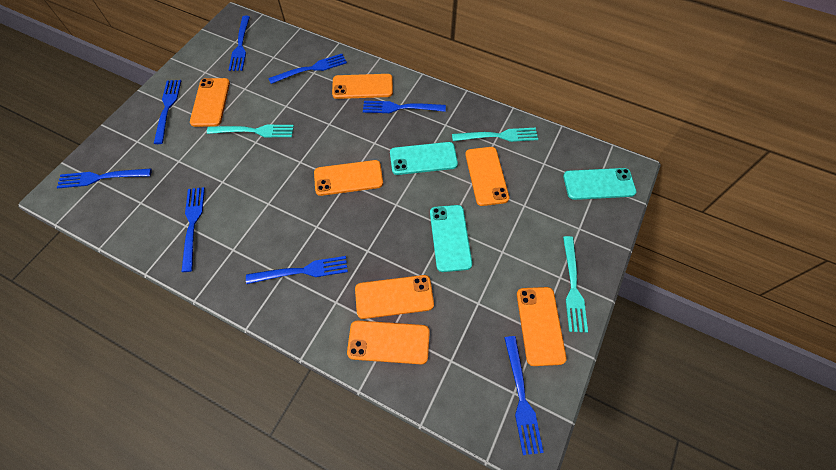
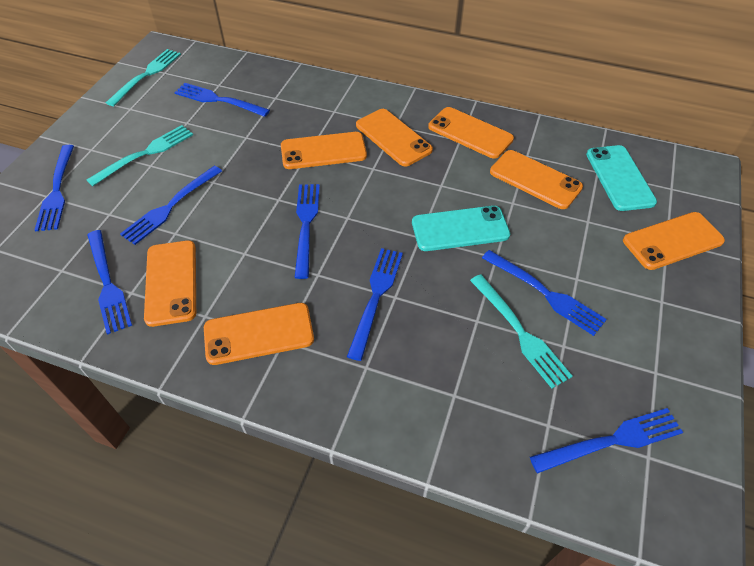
turquoise phone: 3 -> 2

